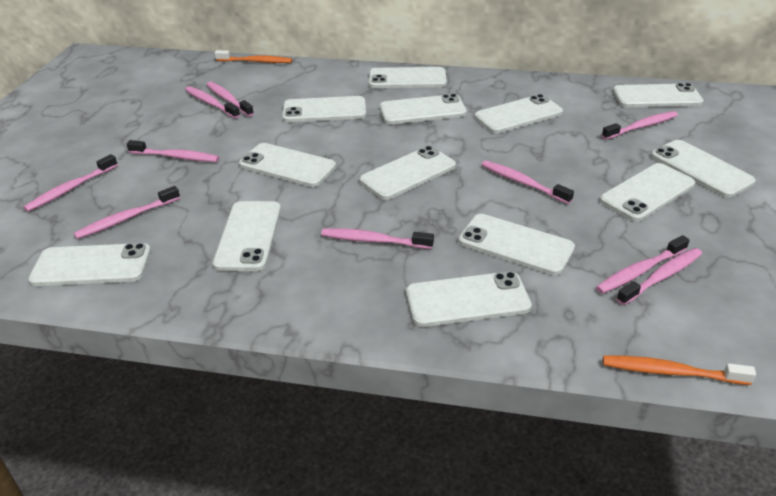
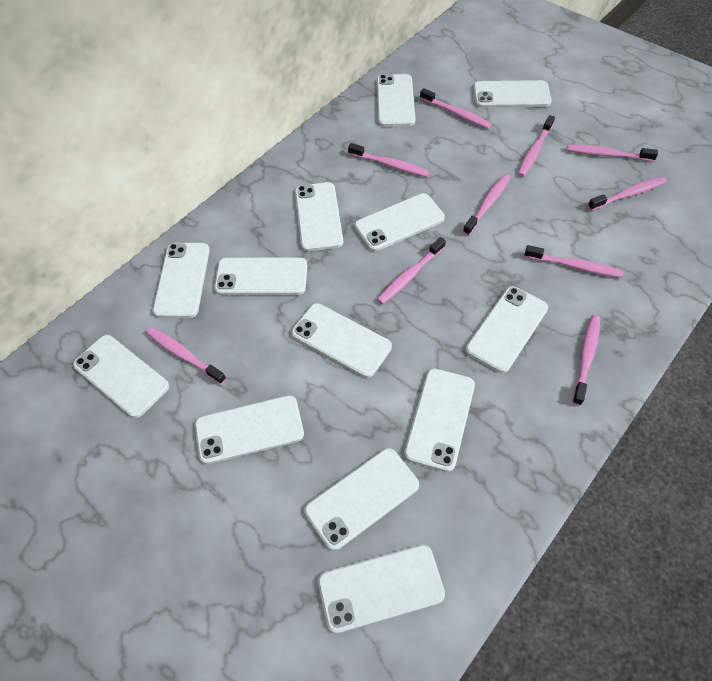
orange toothbrush: 2 -> 0

